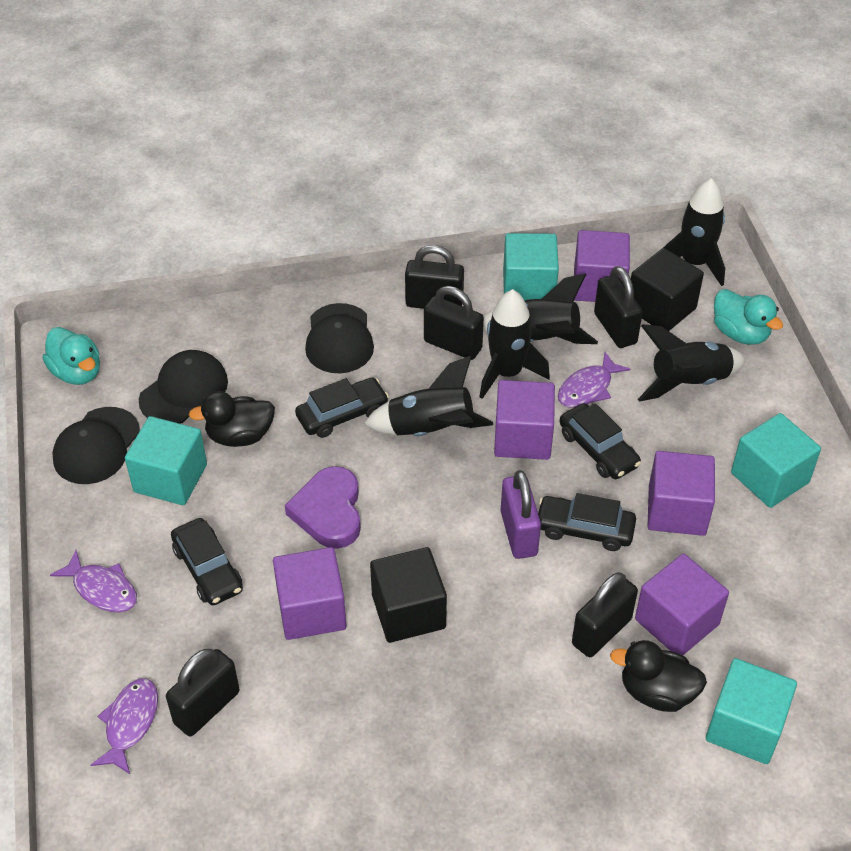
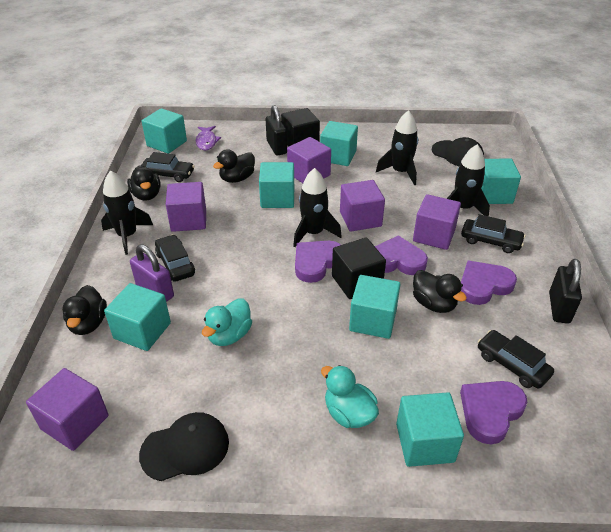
black cap: 3 -> 2
black duck: 2 -> 4
black padlock: 5 -> 2
black rocket: 5 -> 4
purple fish: 3 -> 1
purple heart: 1 -> 4
turquoise cube: 4 -> 7

